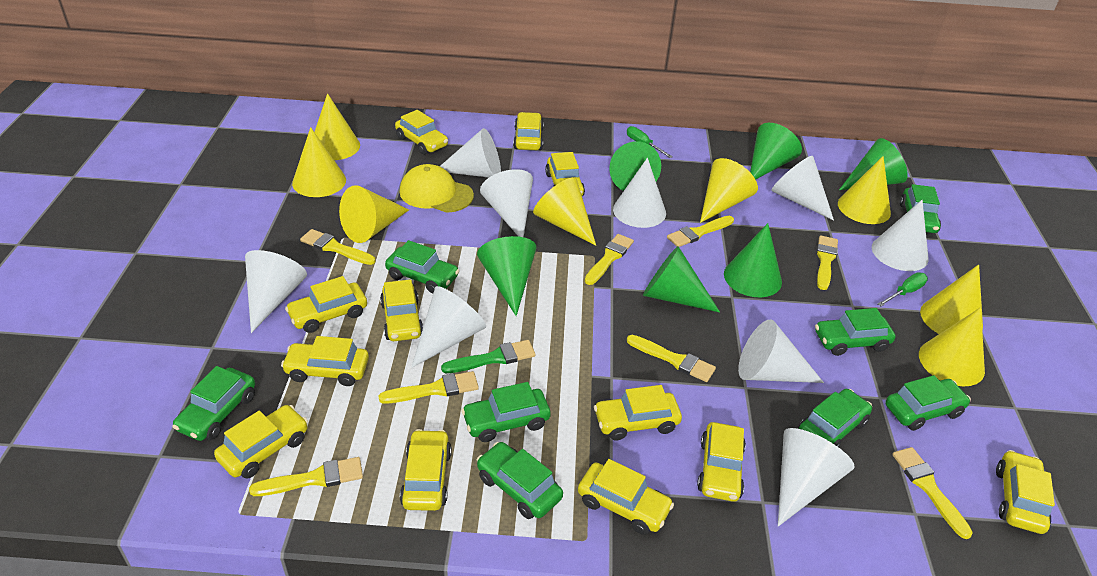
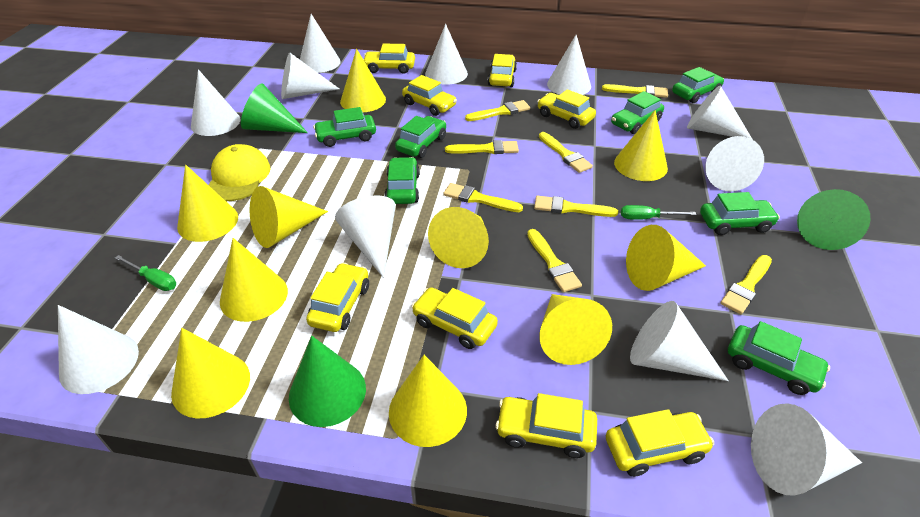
green brush: 1 -> 0
green car: 8 -> 7
green cone: 6 -> 3
white cone: 9 -> 11
yellow car: 12 -> 8
yellow cone: 8 -> 10

